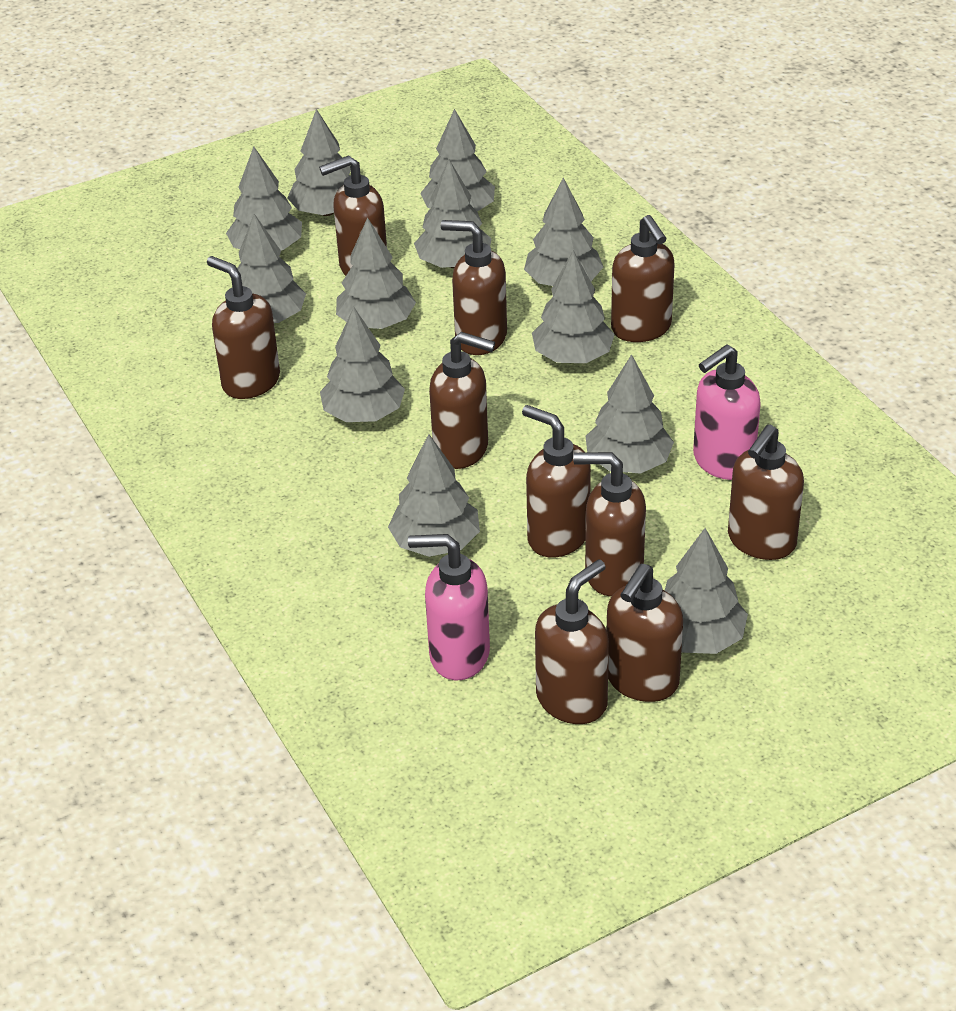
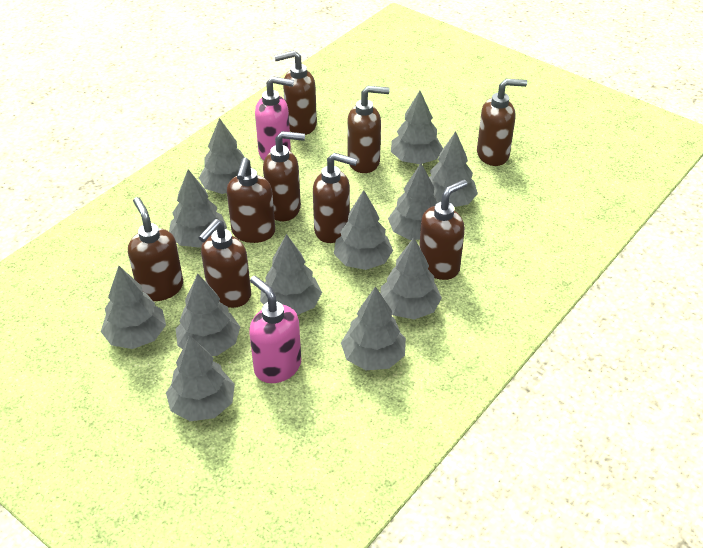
brown soap dispenser: 10 -> 9

